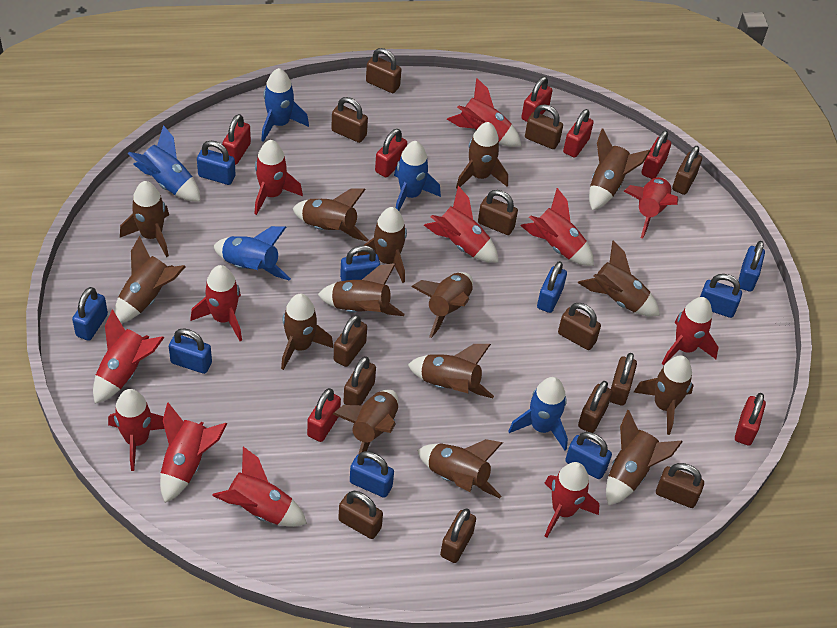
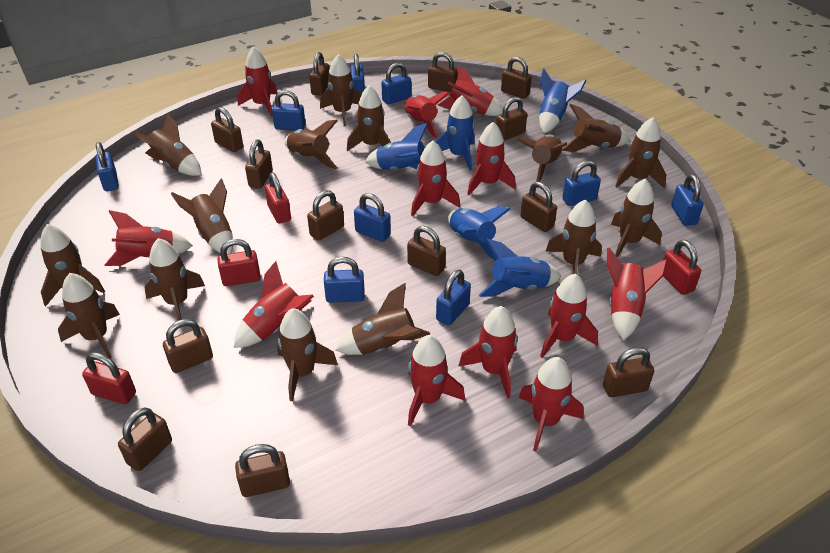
red padlock: 7 -> 4

